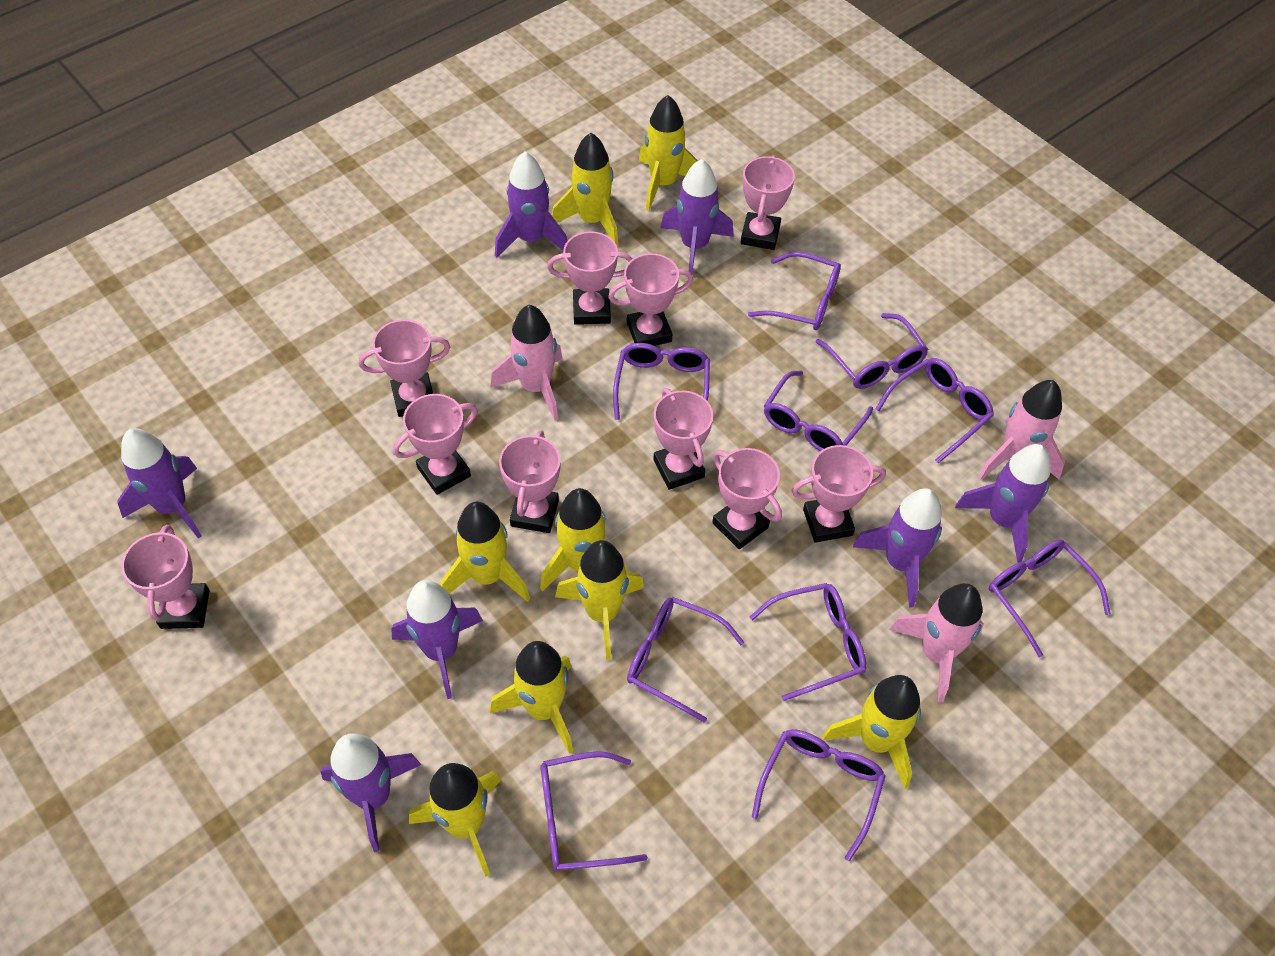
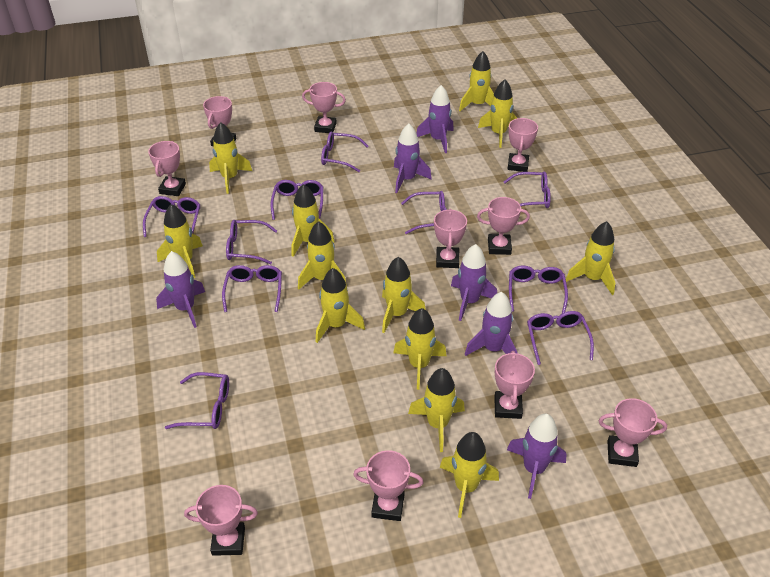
pink rocket: 3 -> 0
purple rocket: 7 -> 6
yellow rocket: 8 -> 12

